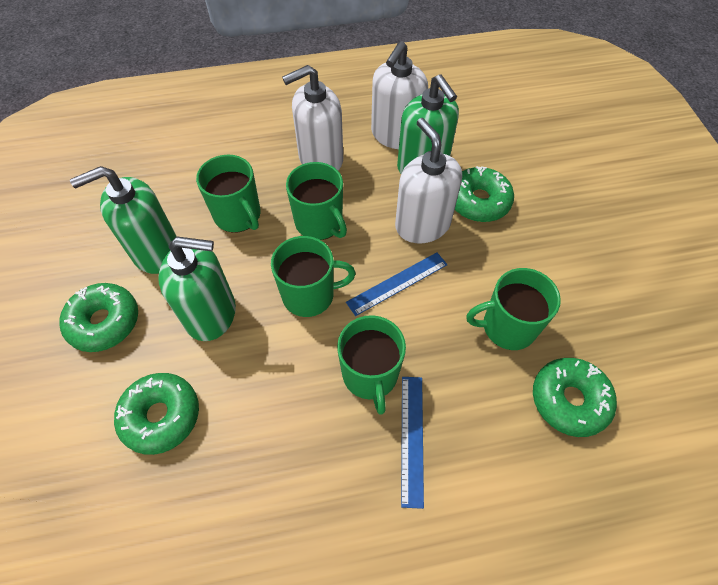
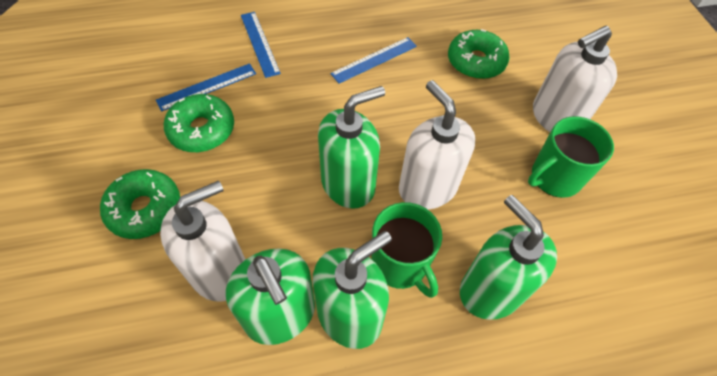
blue ruler: 2 -> 3
green donut: 4 -> 3
green mug: 5 -> 2
green soap dispenser: 3 -> 4

